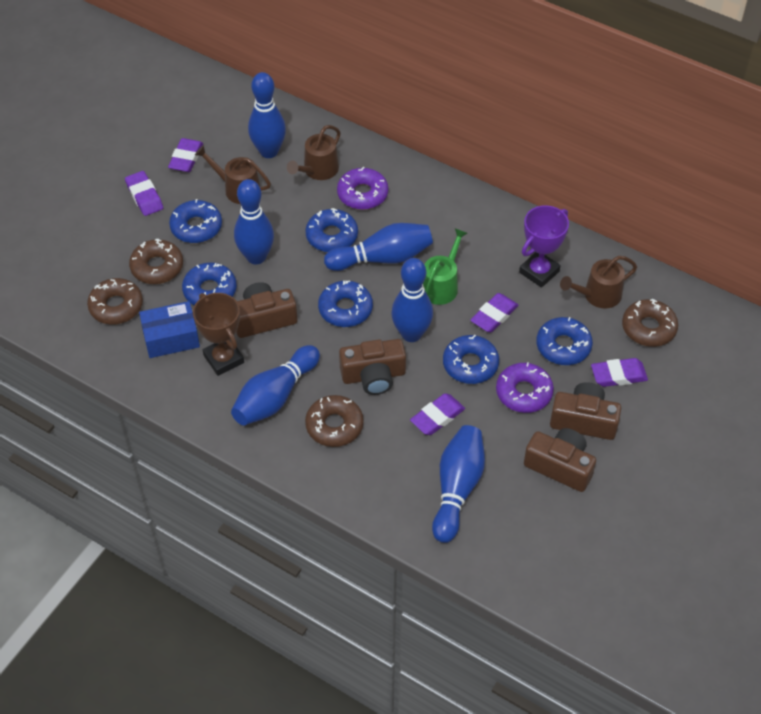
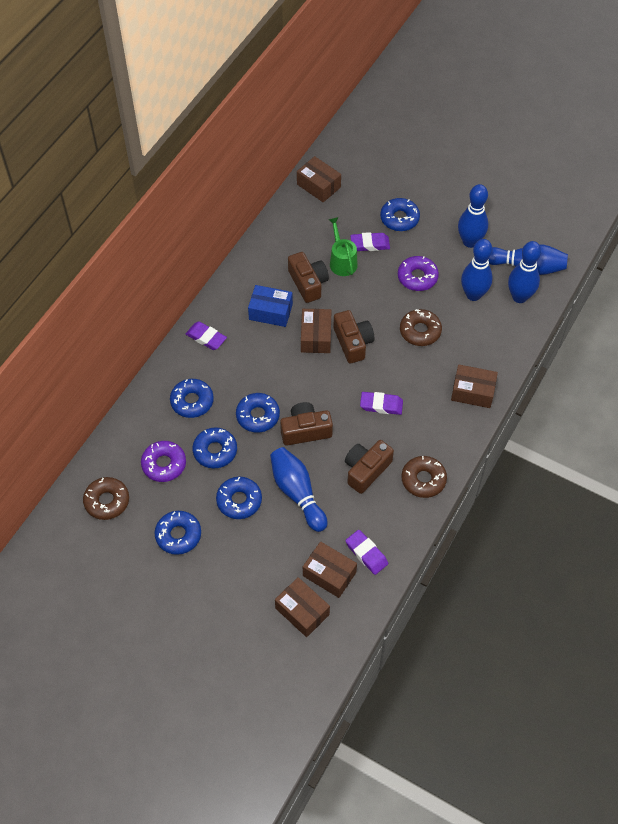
blue bowling pin: 6 -> 5
brown box: 0 -> 5
brown donut: 4 -> 3
brown trophy: 1 -> 0
brown watering can: 3 -> 0
purple eraser: 5 -> 4
purple trophy: 1 -> 0

